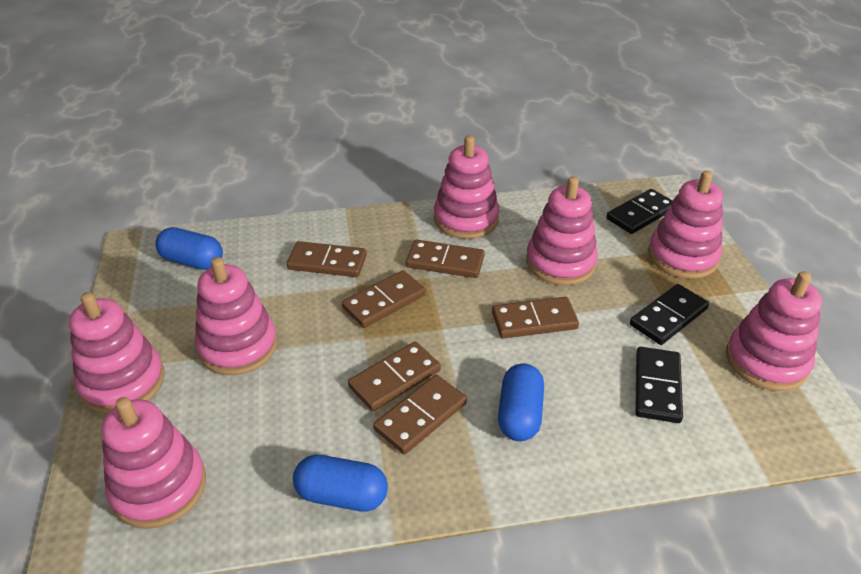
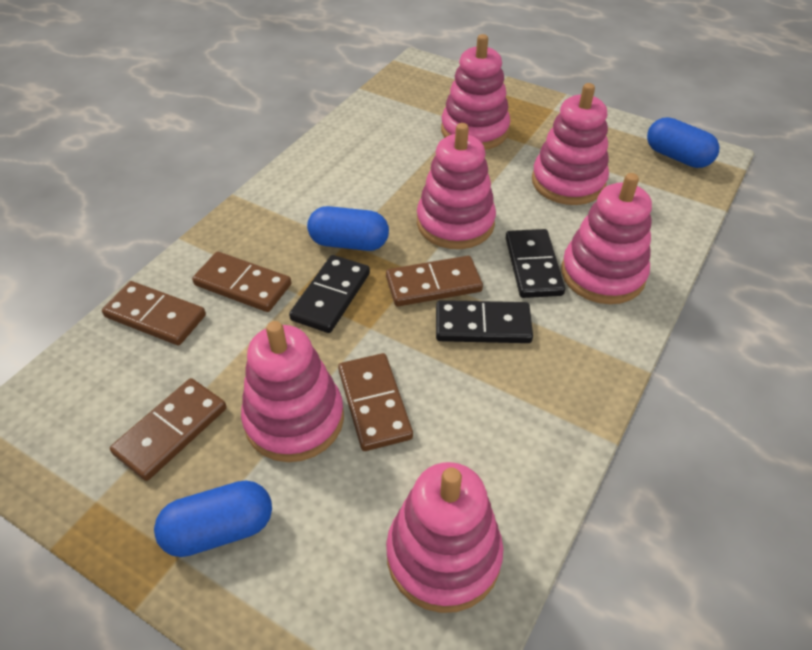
brown domino: 6 -> 5
pink stacking toy: 7 -> 6

